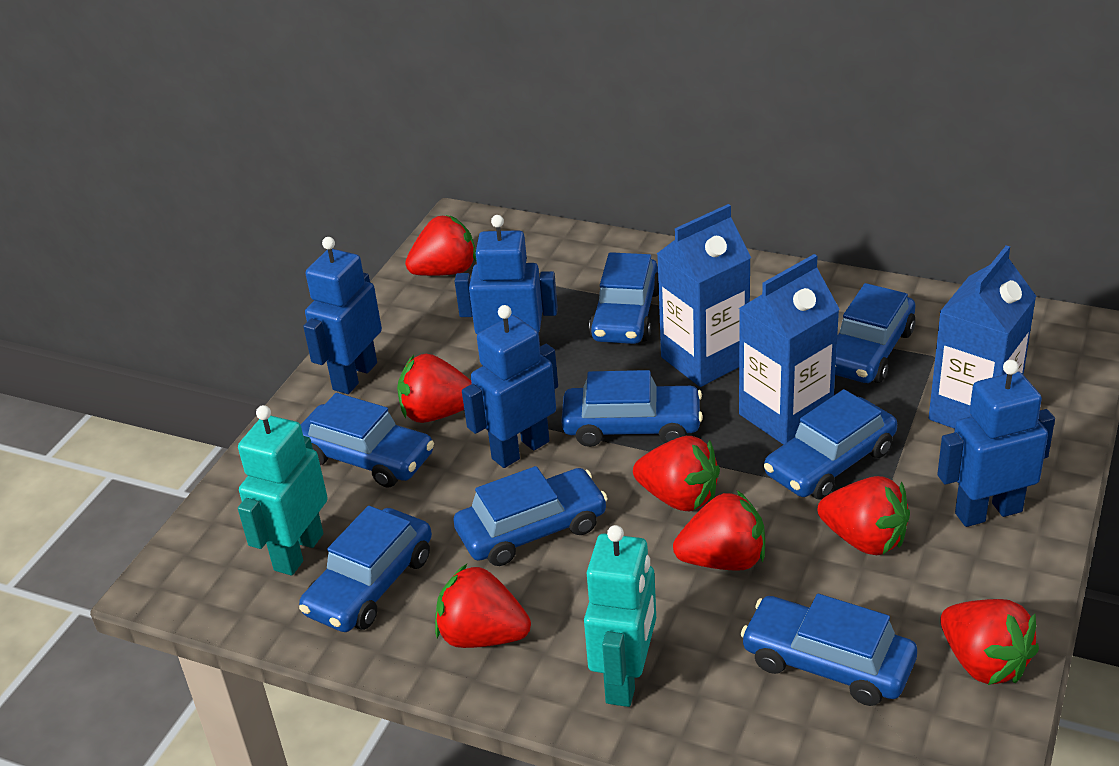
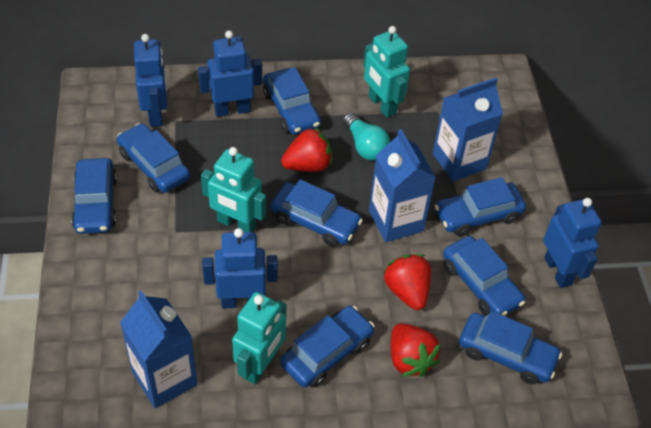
red strawberry: 7 -> 3
turquoise light bulb: 0 -> 1
turquoise robot: 2 -> 3

